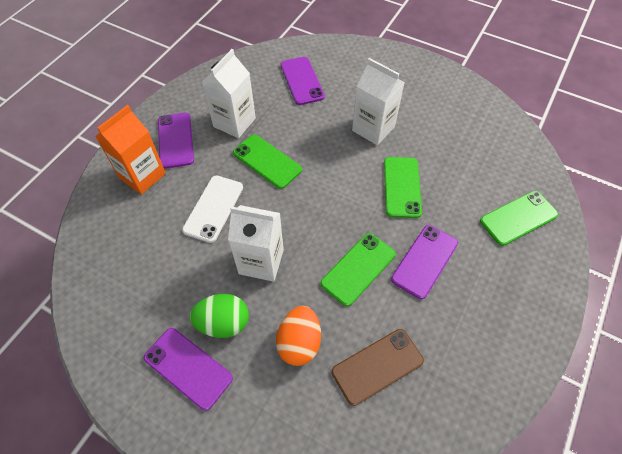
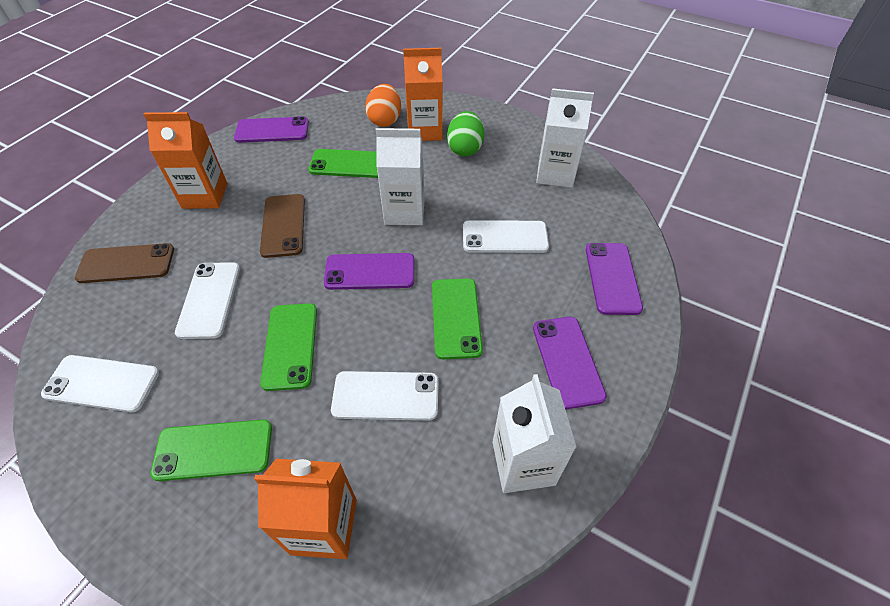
brown phone: 1 -> 2
orange carton: 1 -> 3
white phone: 1 -> 4

